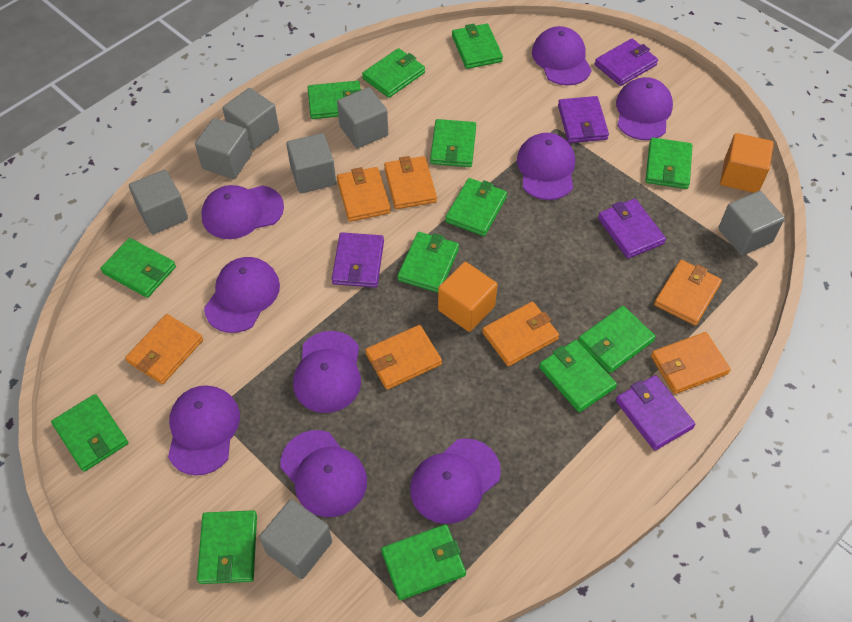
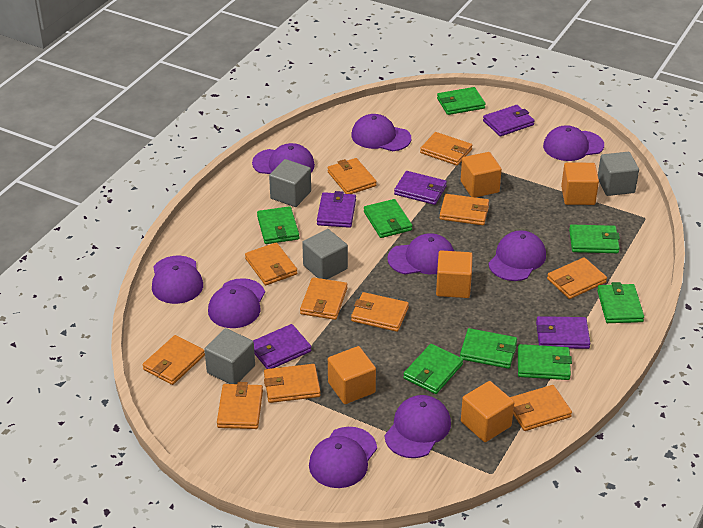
green wallet: 13 -> 8
grey cube: 7 -> 4
orange cube: 2 -> 5
orange wallet: 7 -> 11

